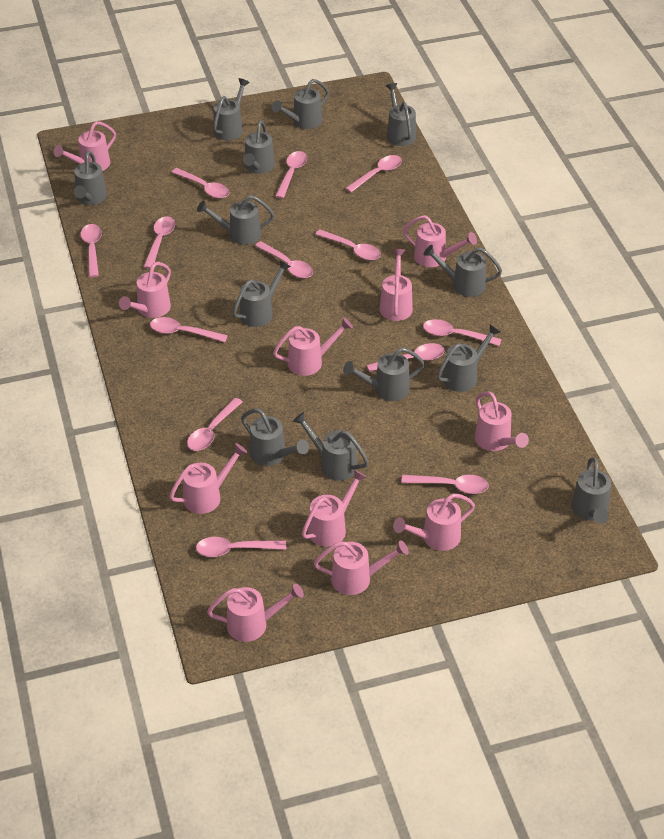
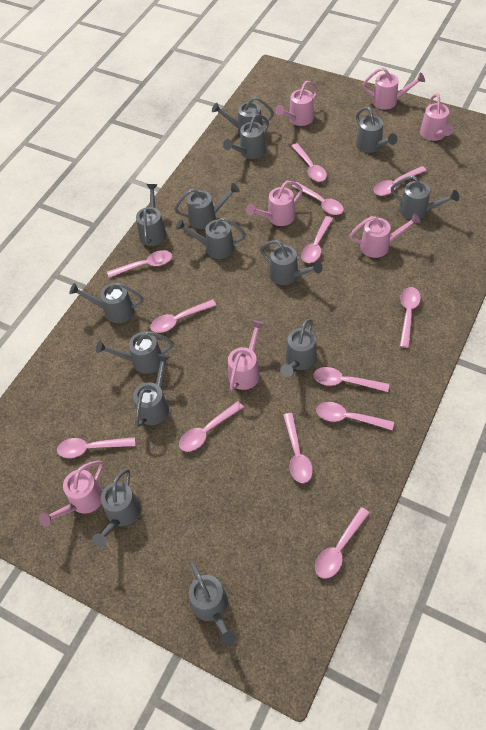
grey watering can: 13 -> 14
pink watering can: 11 -> 7

